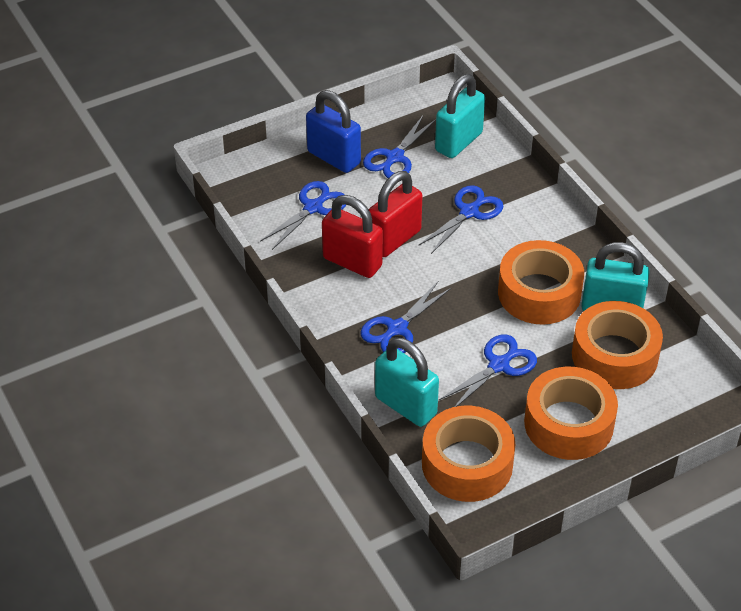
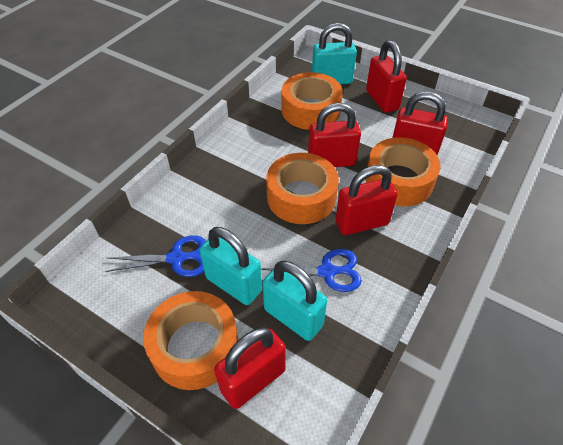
blue padlock: 1 -> 0
blue scissors: 5 -> 2
red padlock: 2 -> 5

